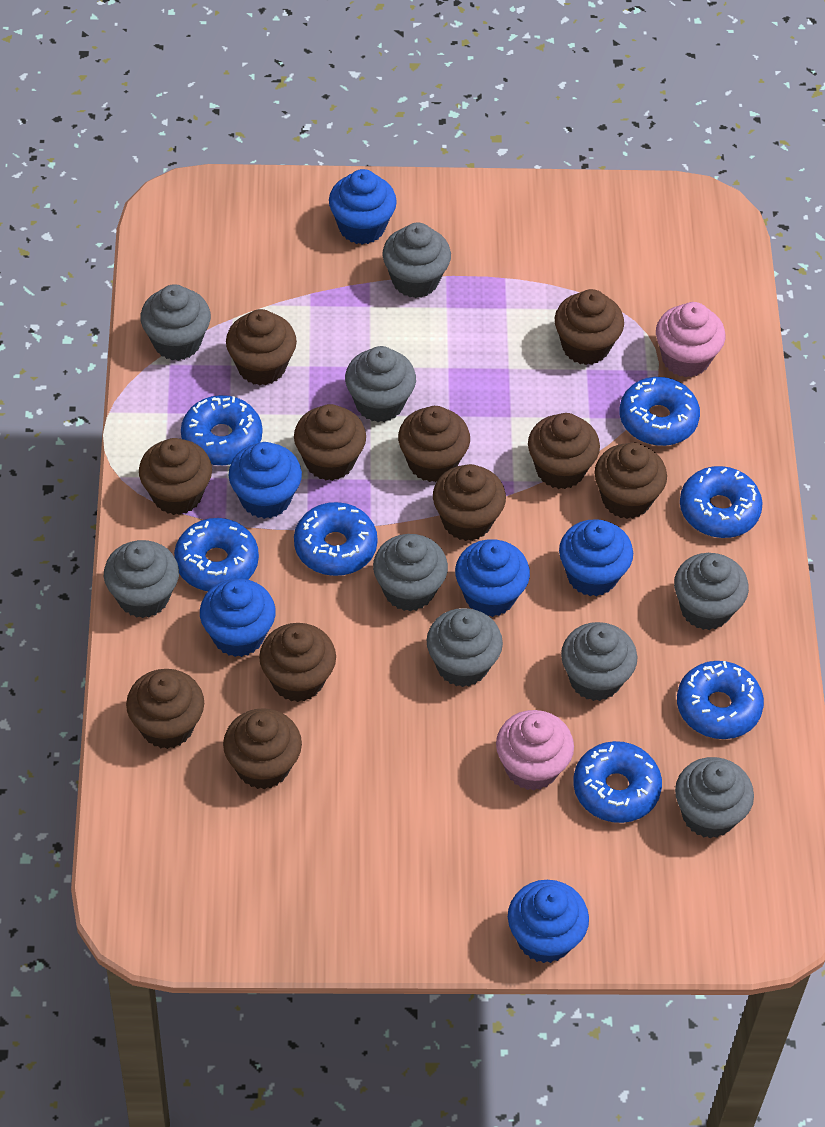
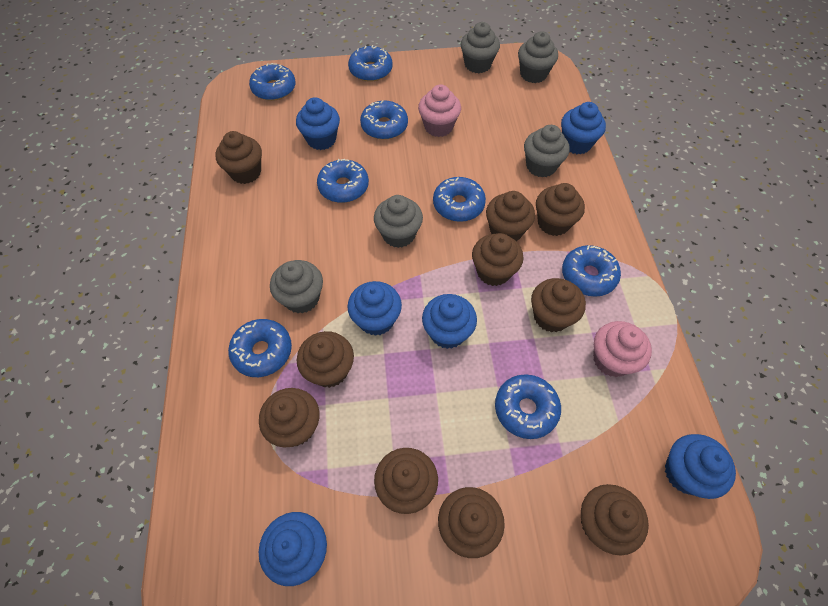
blue donut: 7 -> 8
brown cupcake: 11 -> 10
grey cupcake: 9 -> 5

